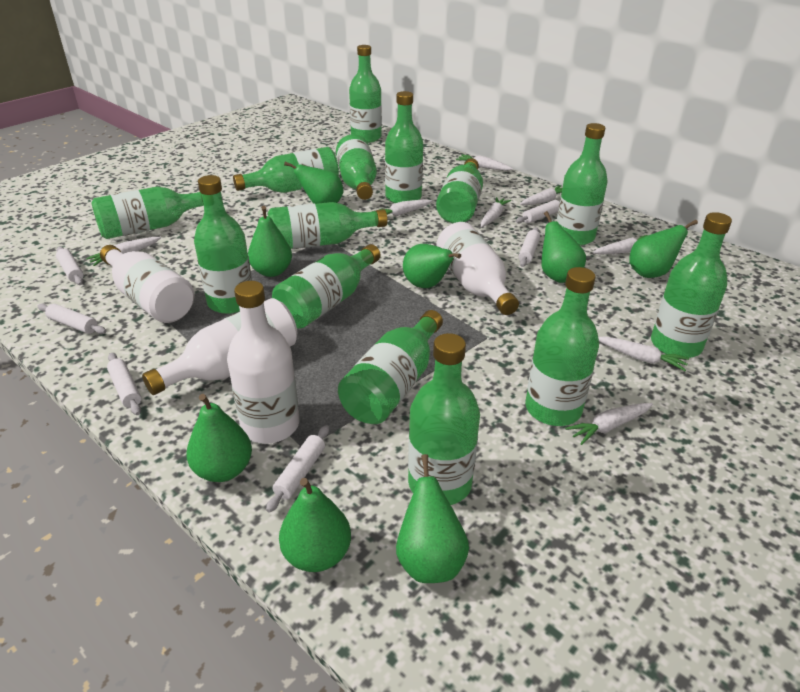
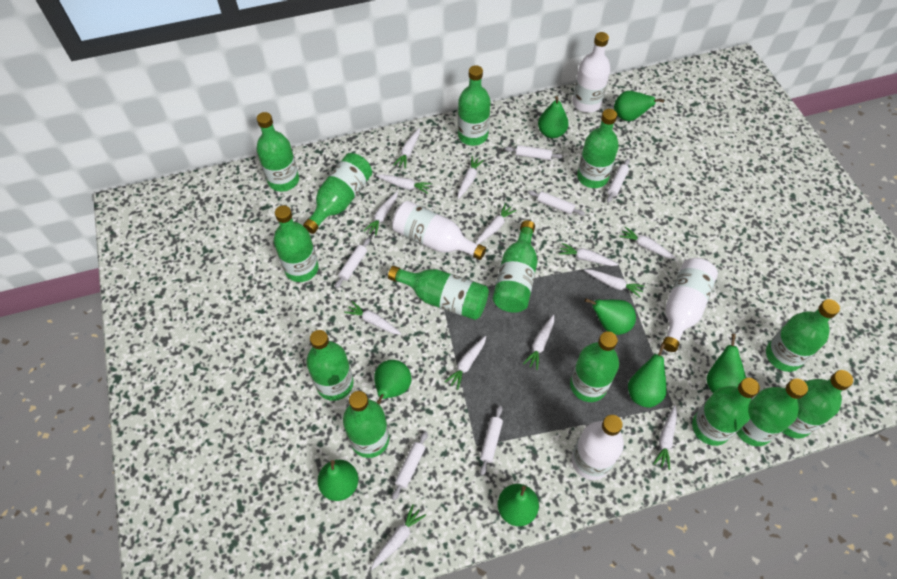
white carrot: 8 -> 13

